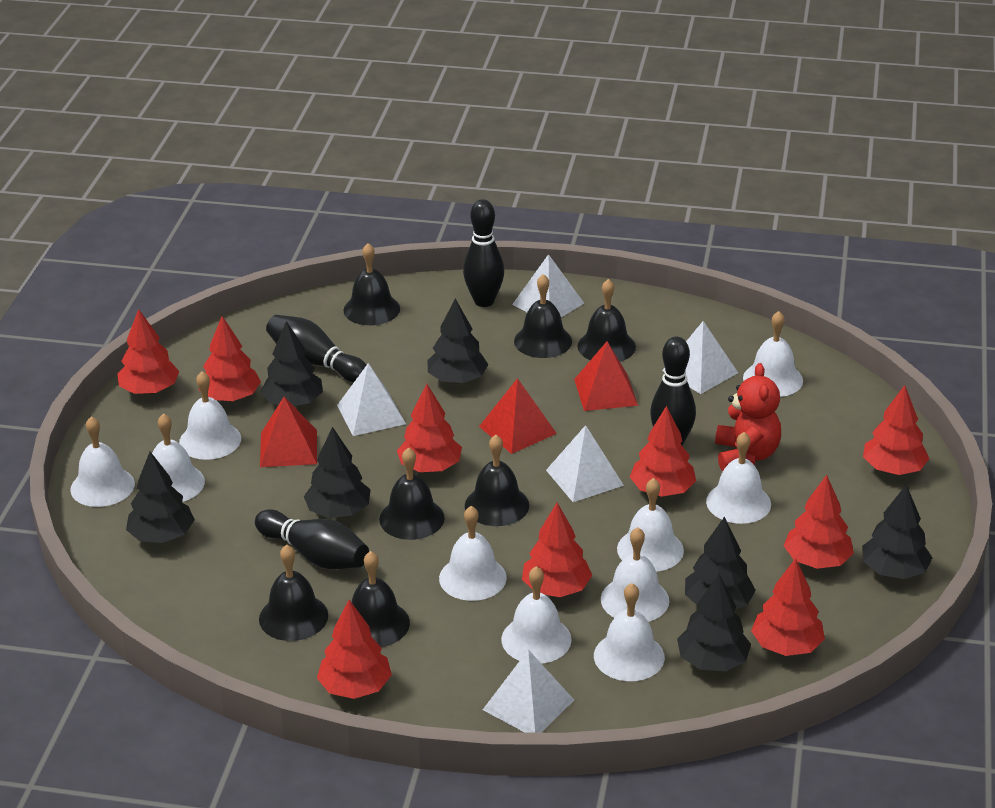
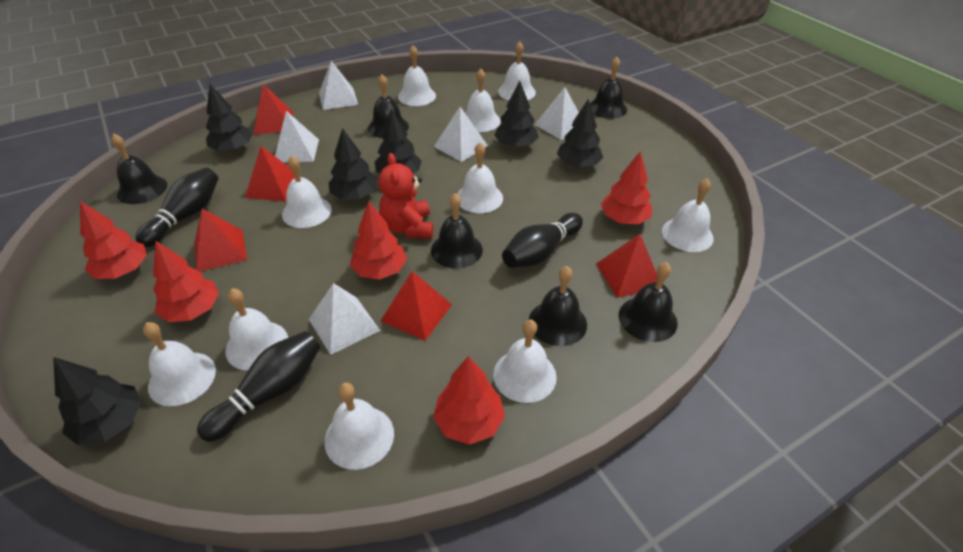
black bell: 7 -> 6
black bowling pin: 4 -> 3
black tree: 7 -> 6
red pyramid: 3 -> 5
red tree: 9 -> 5

